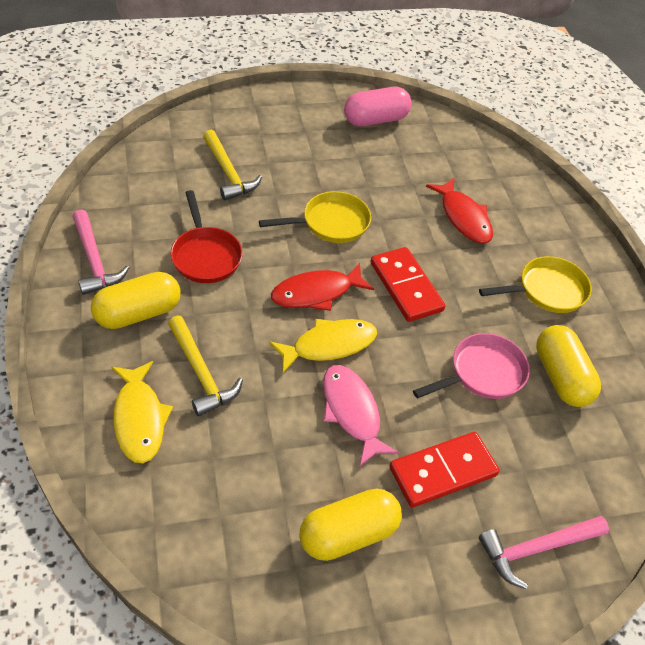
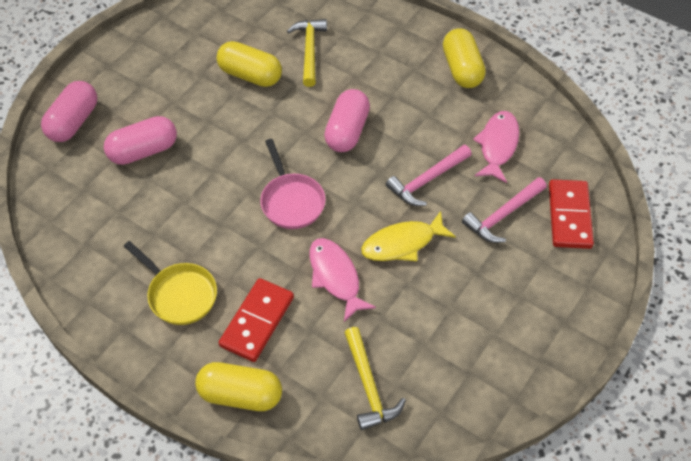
pink capsule: 1 -> 3
pink fish: 1 -> 2
red fish: 2 -> 0
red pan: 1 -> 0
yellow fish: 2 -> 1
yellow pan: 2 -> 1

